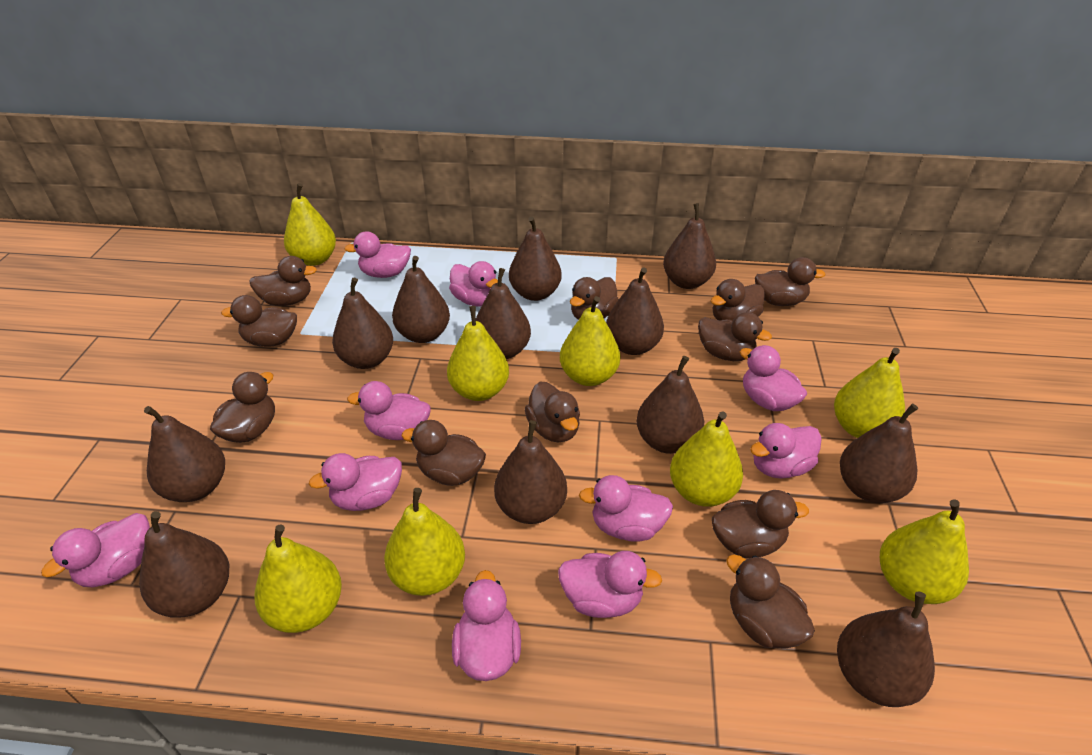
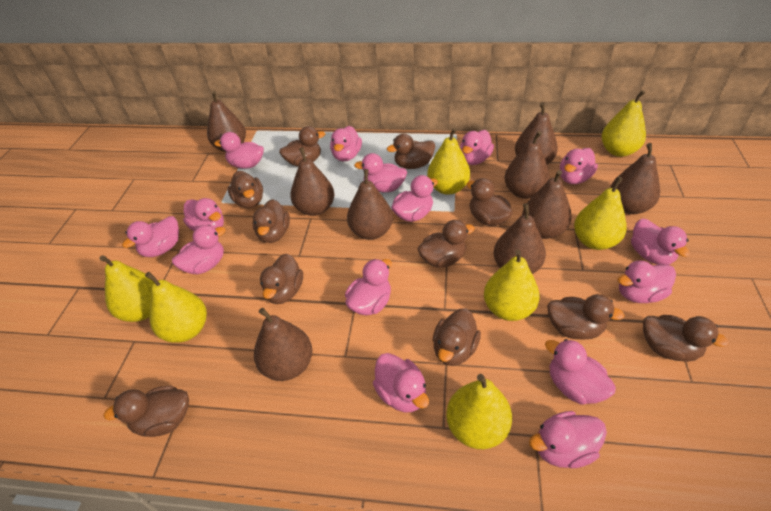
brown pear: 12 -> 9
pink duck: 10 -> 15
yellow pear: 8 -> 7

